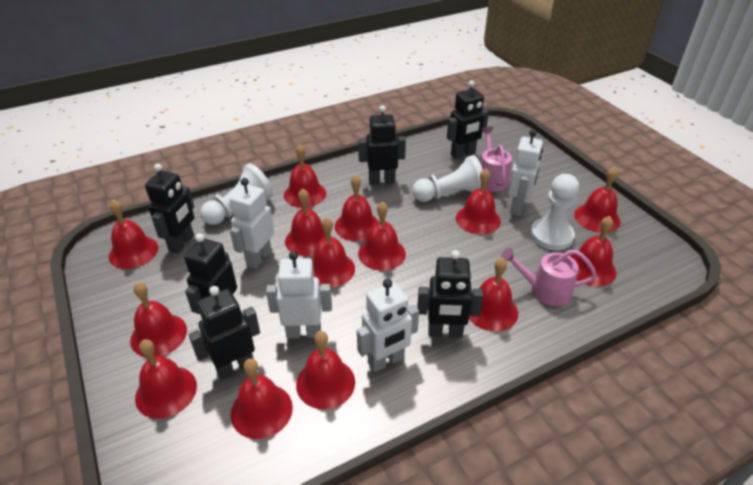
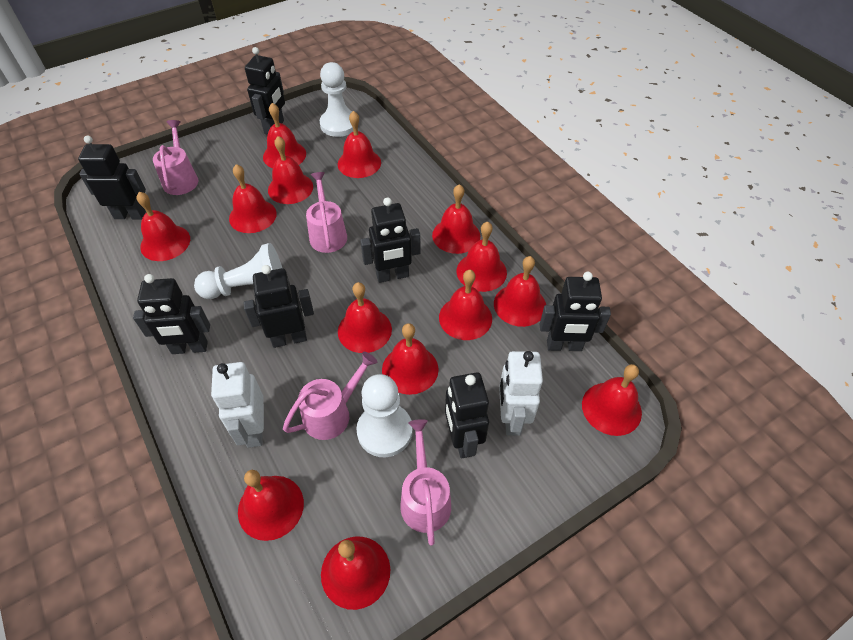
black robot: 6 -> 7
pink watering can: 2 -> 4
white robot: 4 -> 2

